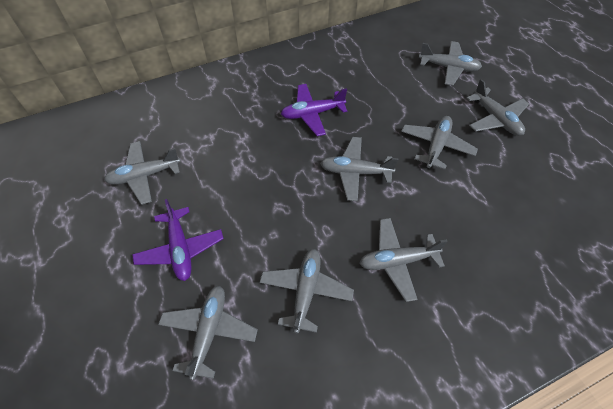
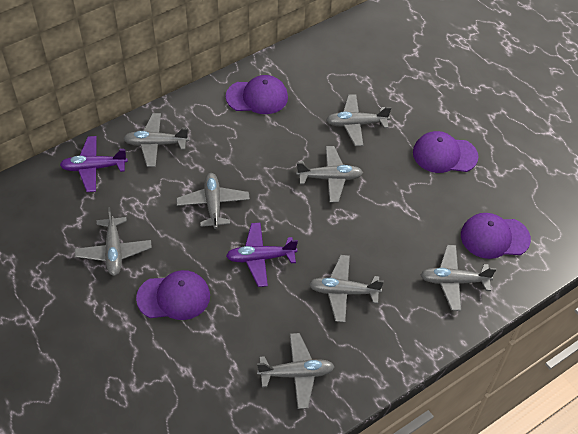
purple cap: 0 -> 4

